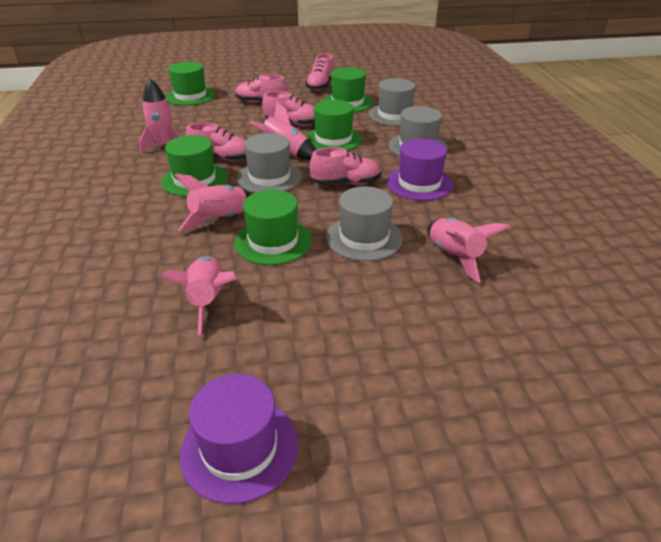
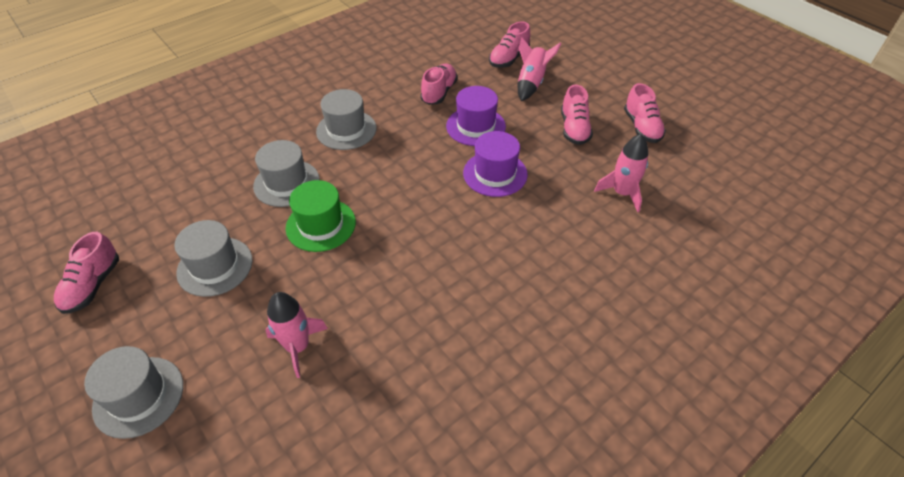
green hat: 5 -> 1
pink rocket: 5 -> 3

